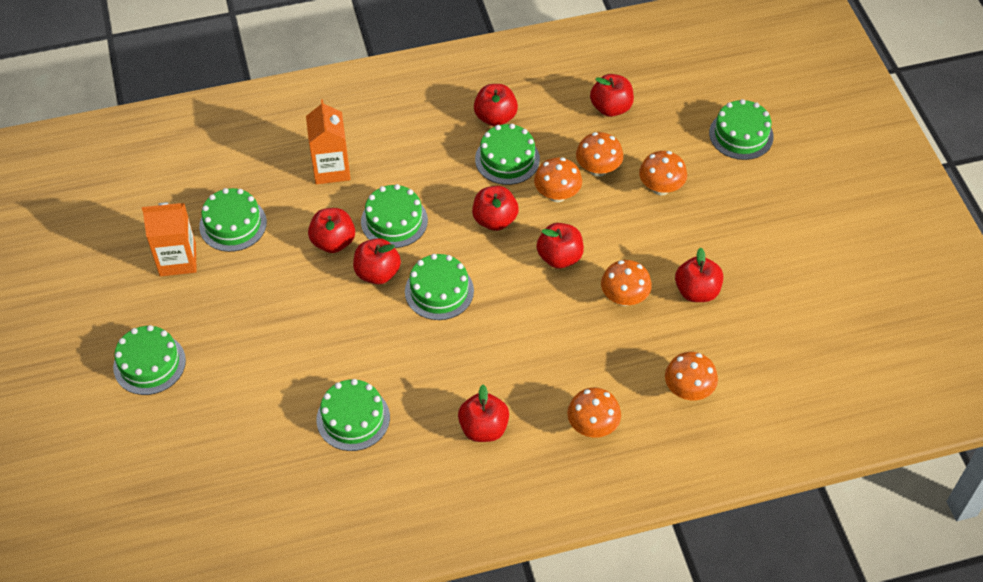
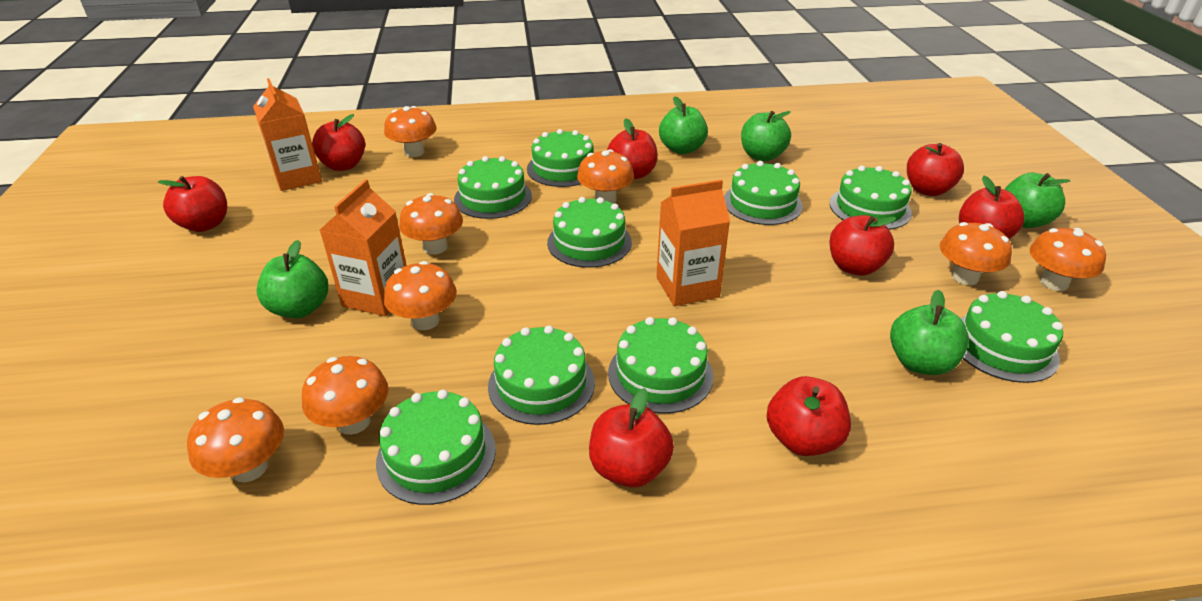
green apple: 0 -> 5
green cake: 7 -> 9
orange carton: 2 -> 3
orange mushroom: 6 -> 8

